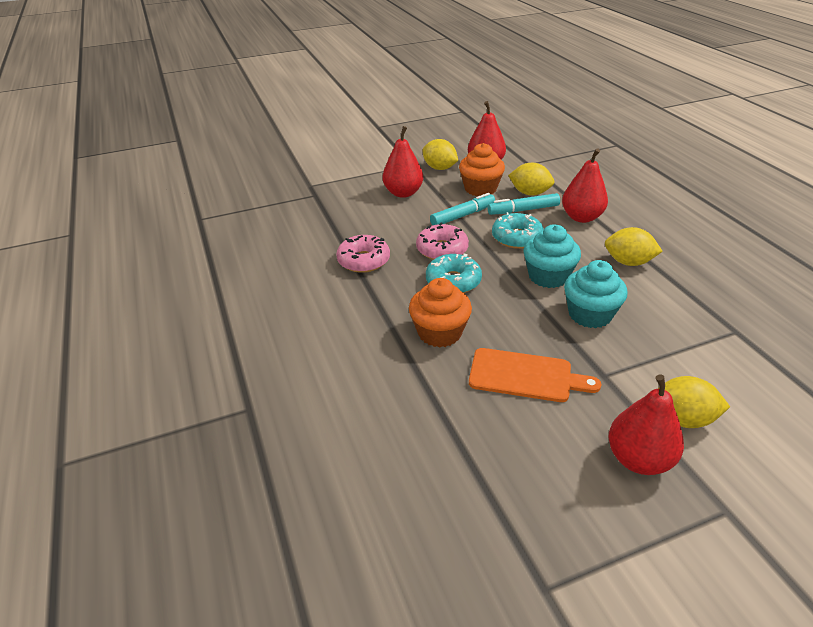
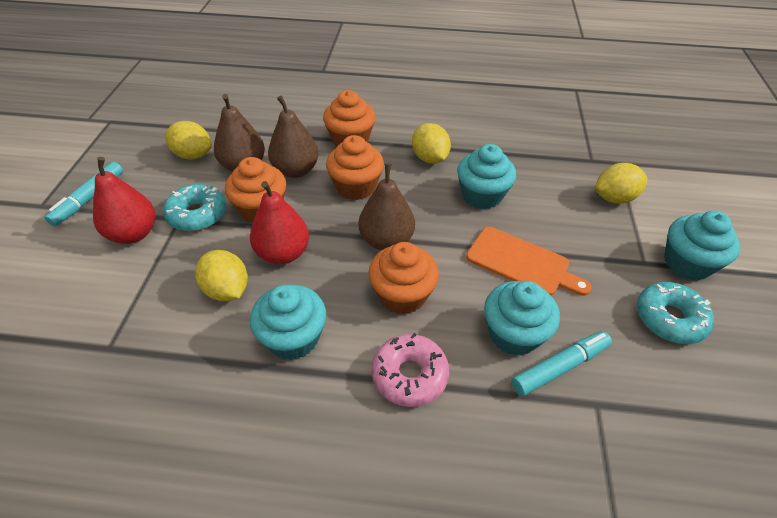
brown pear: 0 -> 3
orange cupcake: 2 -> 4
pink donut: 2 -> 1
red pear: 4 -> 2
turquoise cupcake: 2 -> 4

